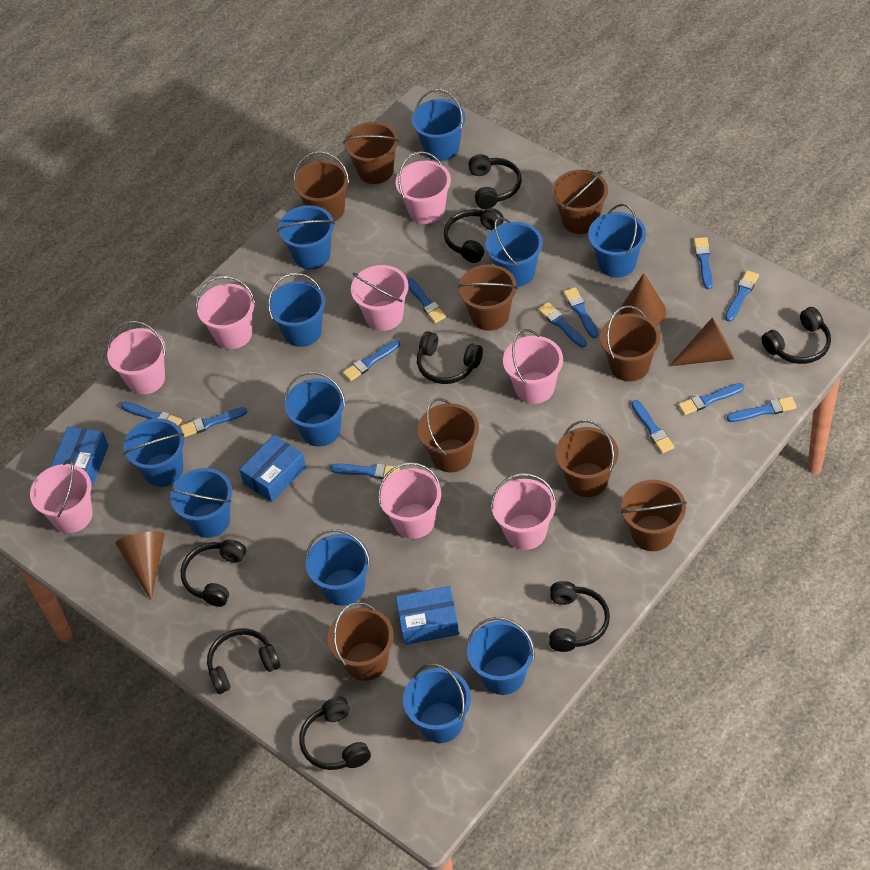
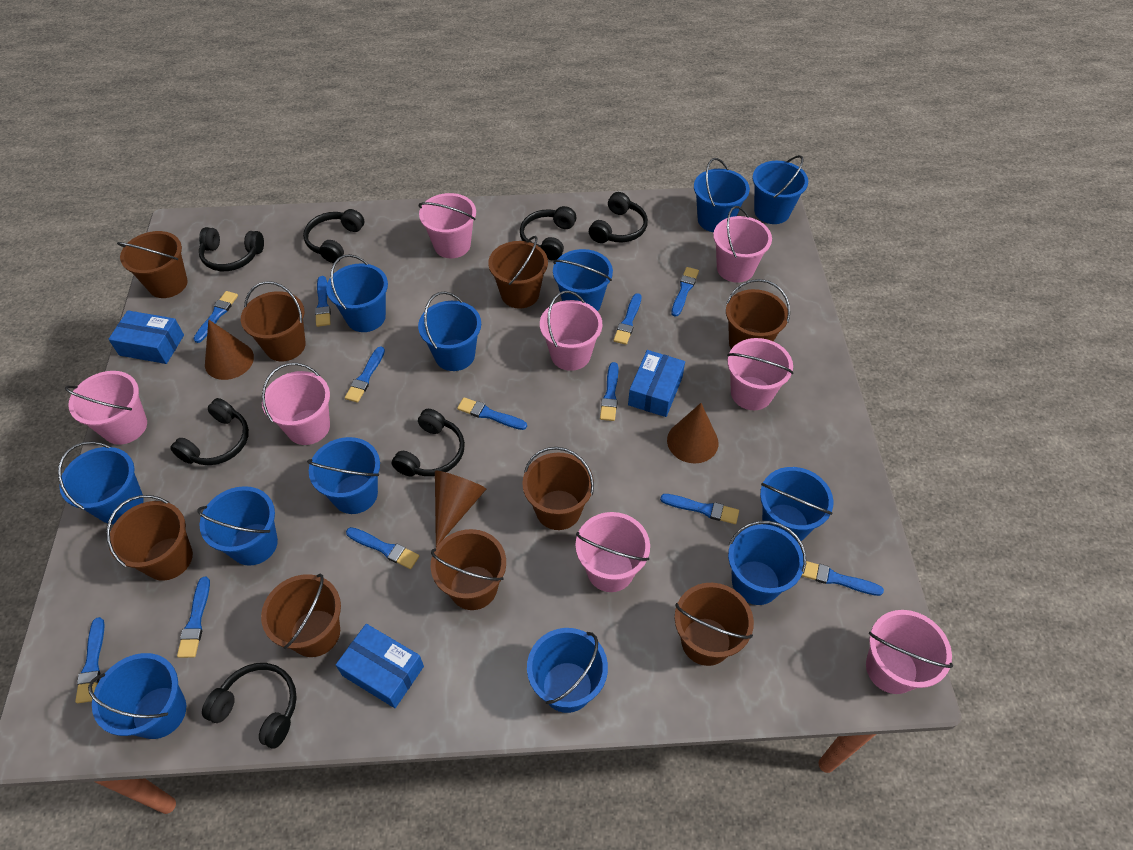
black headphones: 8 -> 7
blue bucket: 11 -> 12

